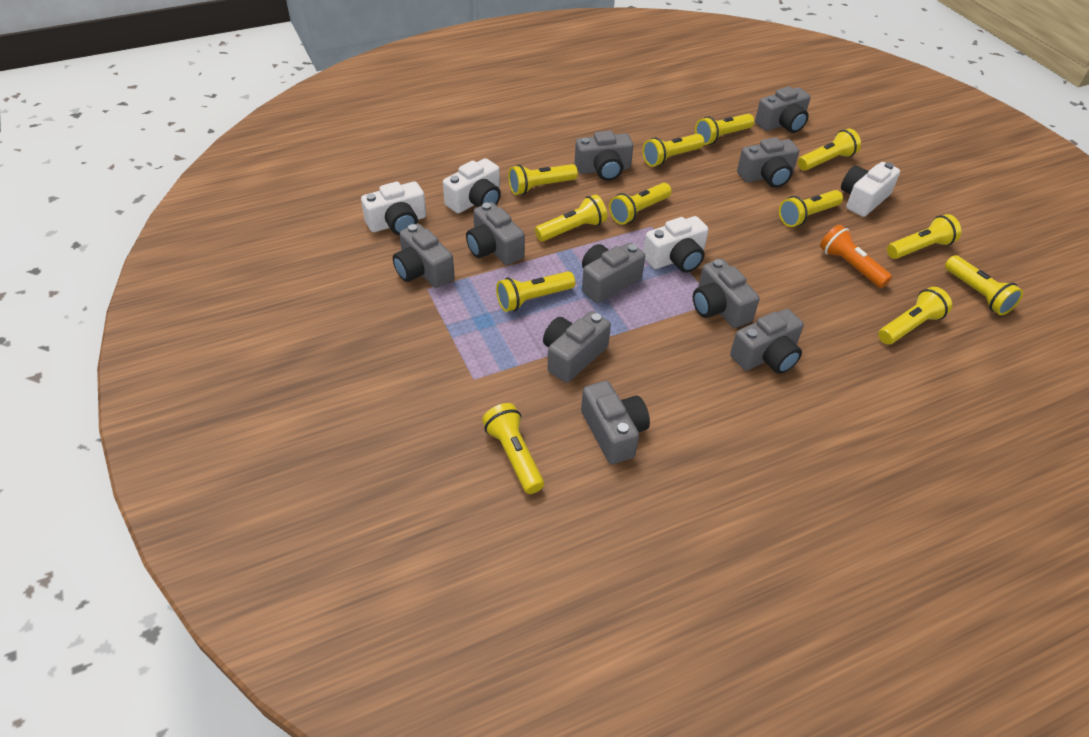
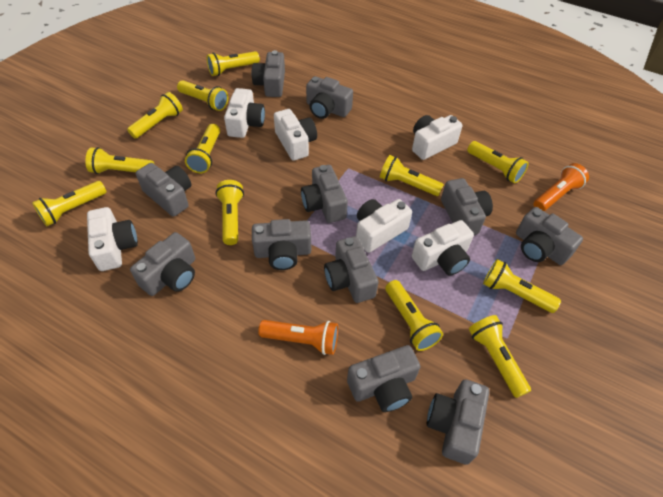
grey camera: 10 -> 11
orange flashlight: 1 -> 2
white camera: 4 -> 6

